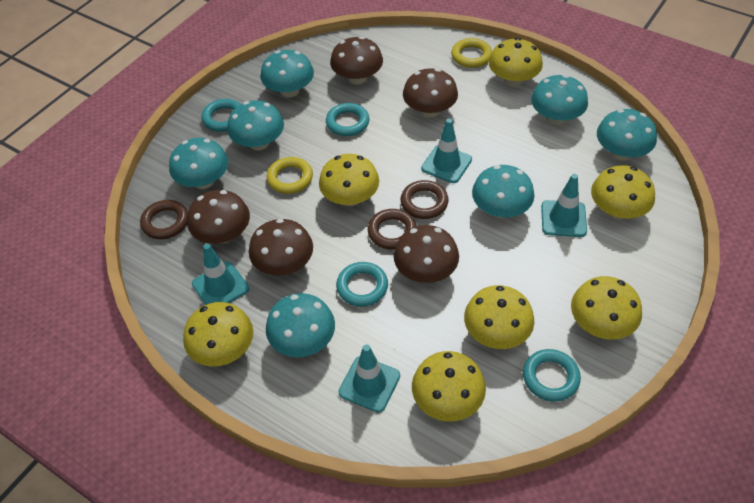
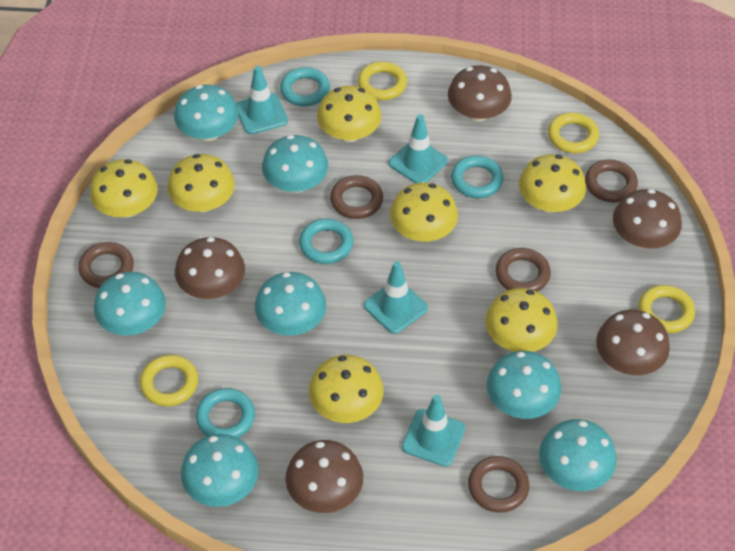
brown ring: 3 -> 5
yellow ring: 2 -> 4

